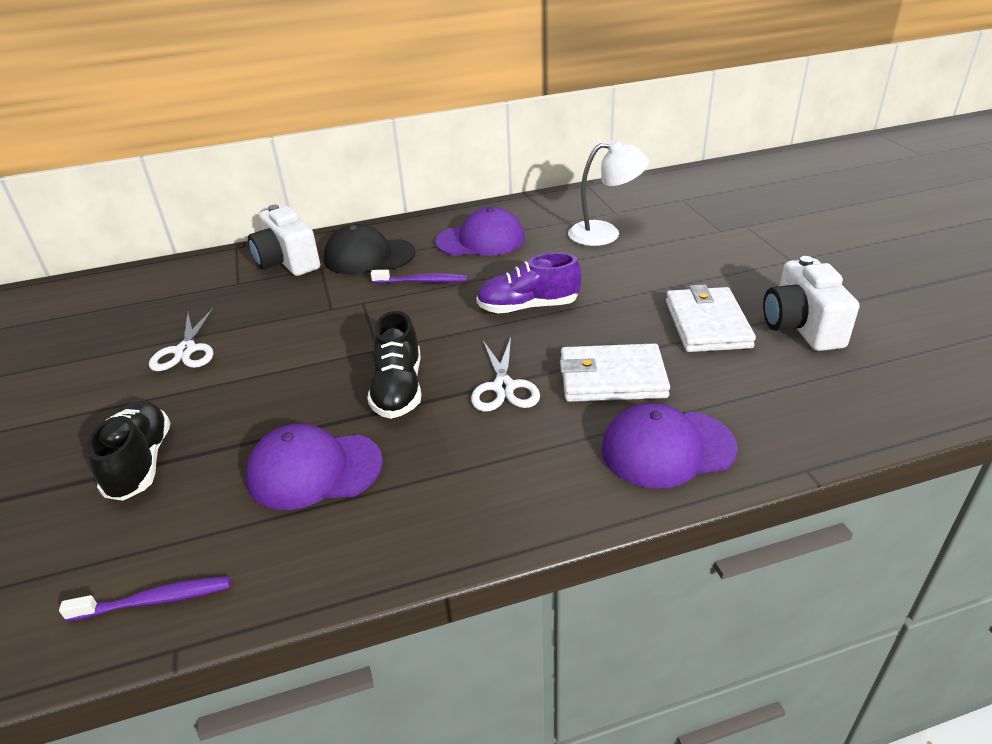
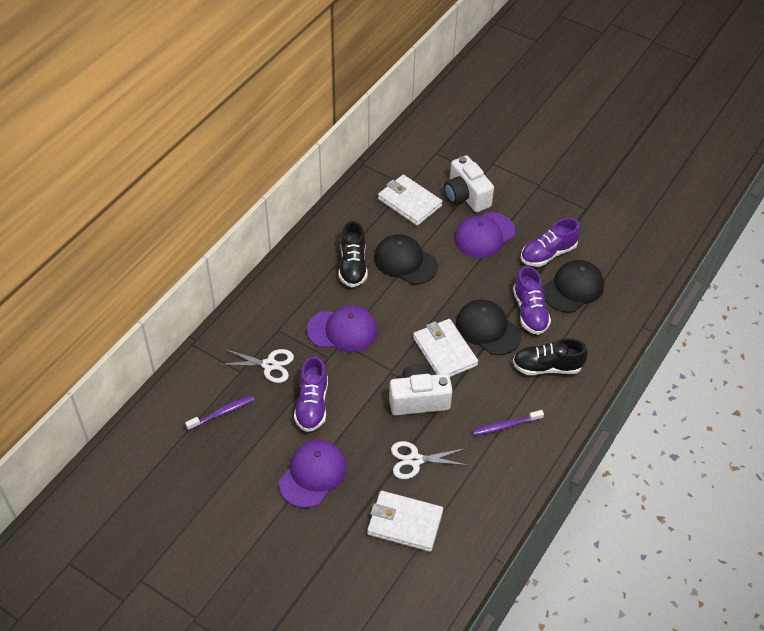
black cap: 1 -> 3
purple shoe: 1 -> 3
white lamp: 1 -> 0
white wallet: 2 -> 3

